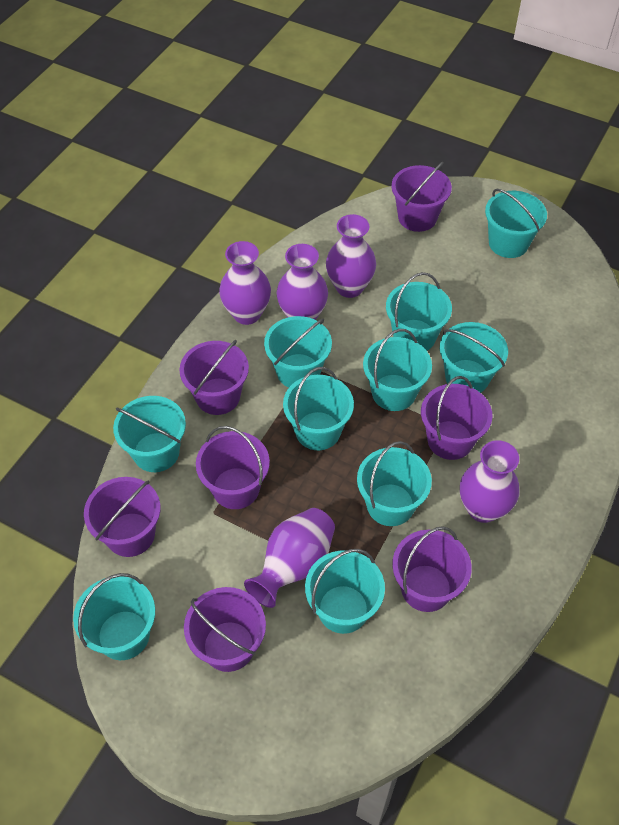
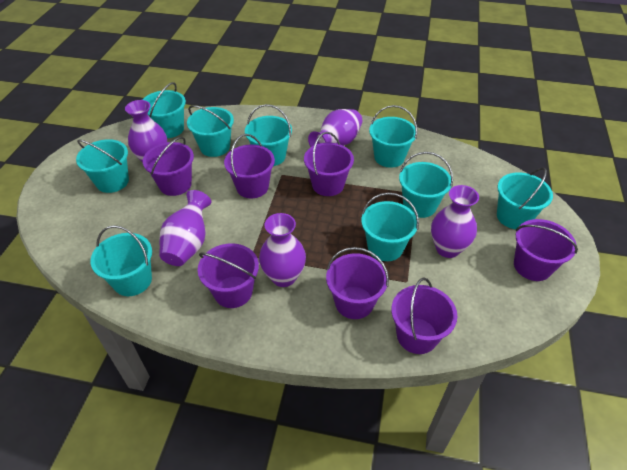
turquoise bucket: 10 -> 9

